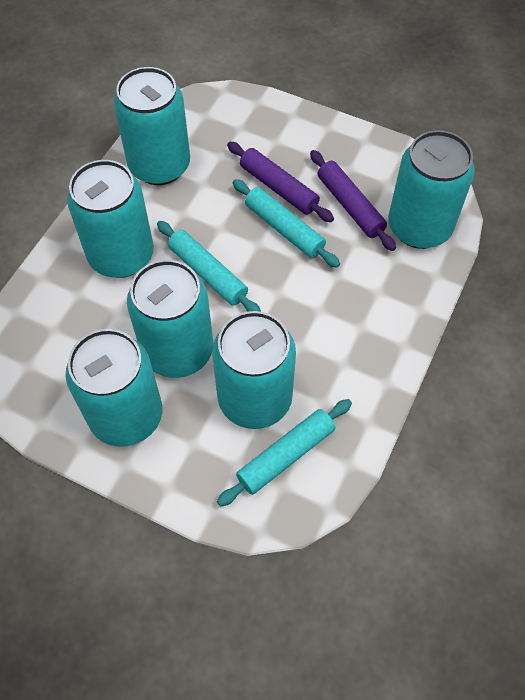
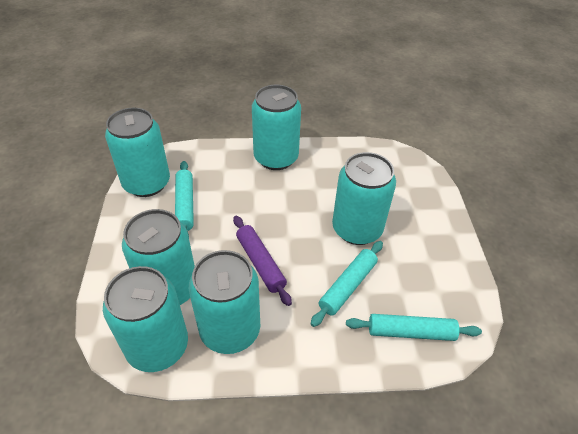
purple rolling pin: 2 -> 1

